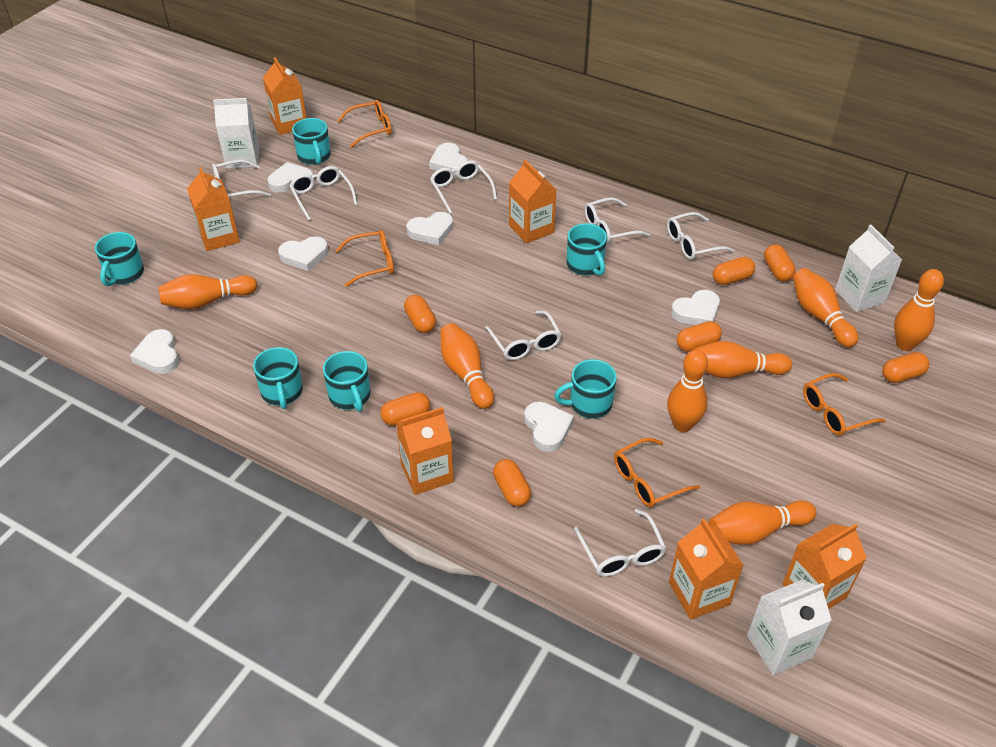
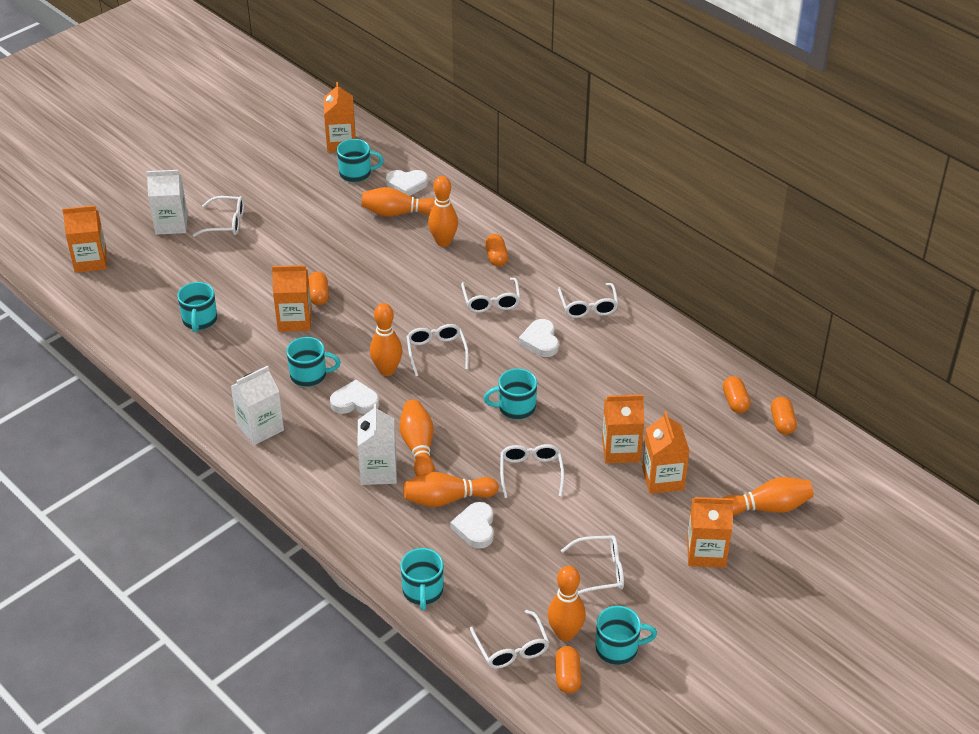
orange capsule: 7 -> 5
orange glasses: 4 -> 0
white heart: 7 -> 4

